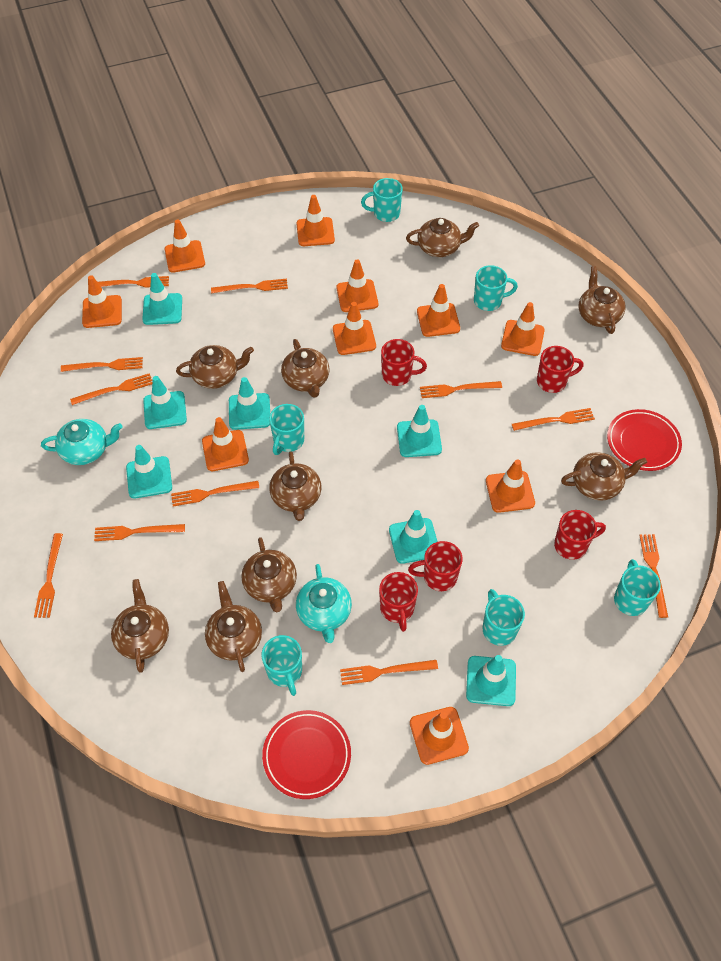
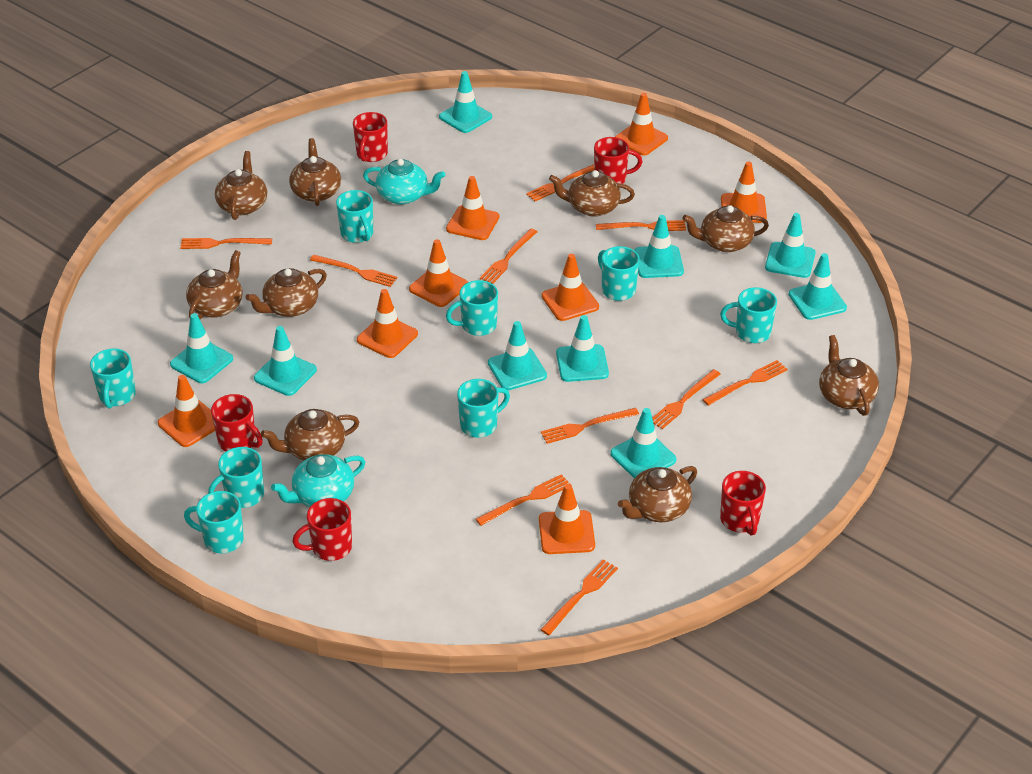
orange fork: 11 -> 10
orange traffic cone: 10 -> 8
red plate: 2 -> 0
turquoise mug: 6 -> 8
turquoise traffic cone: 7 -> 9

